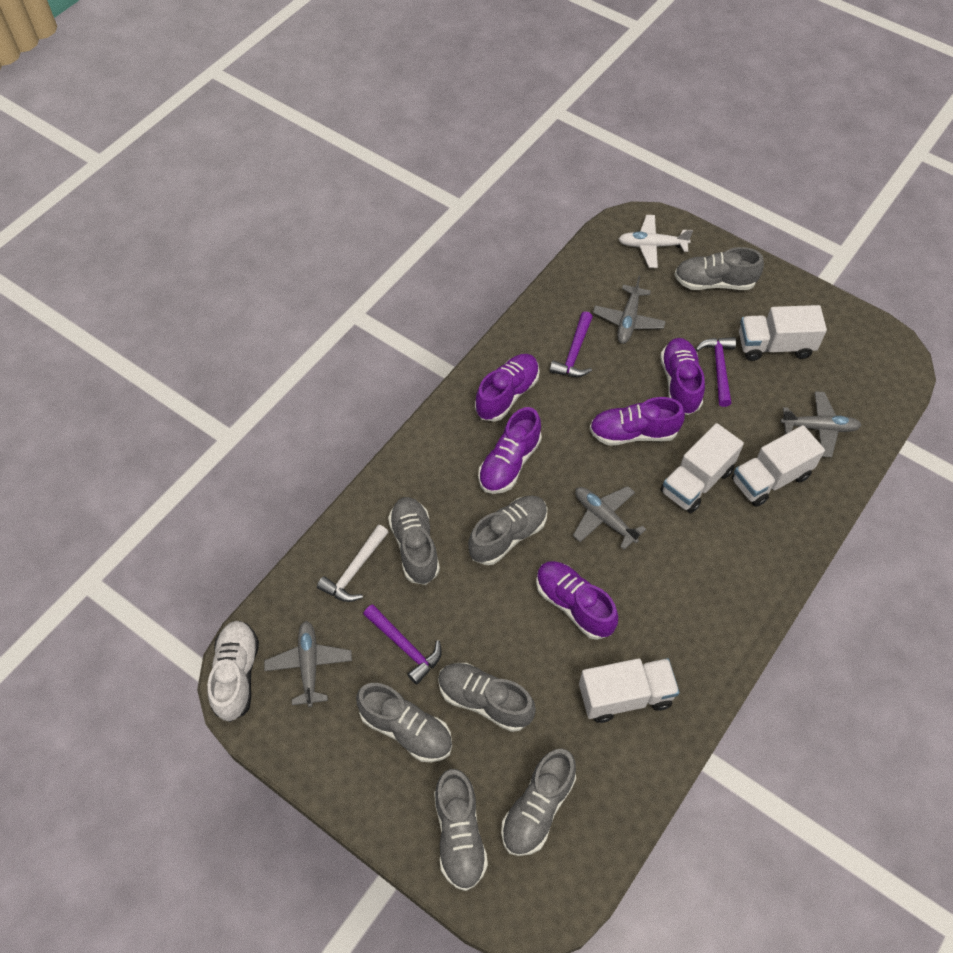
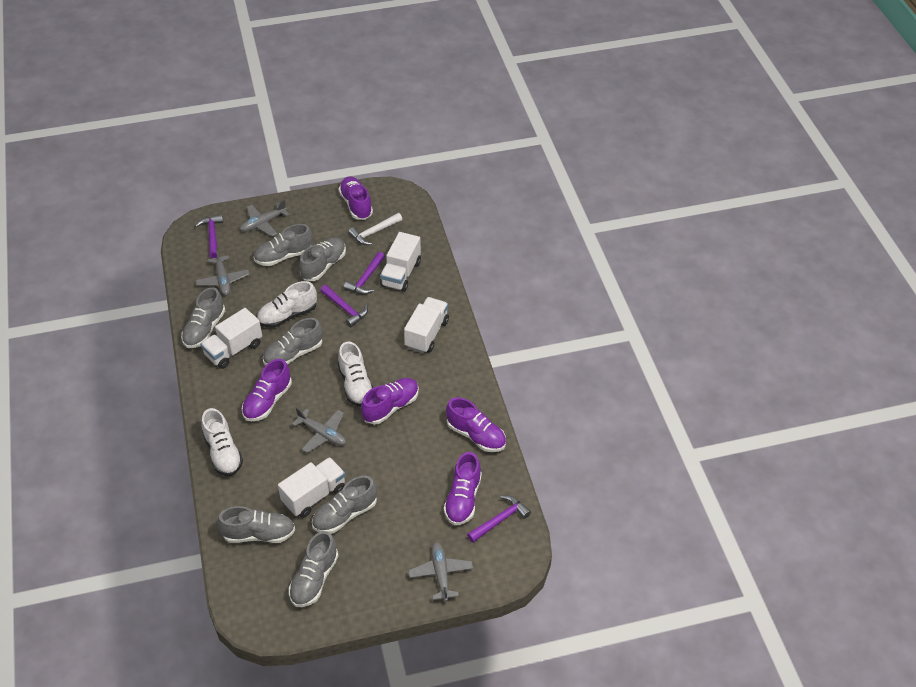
purple hammer: 3 -> 4
white plane: 1 -> 0
white shoe: 1 -> 3

